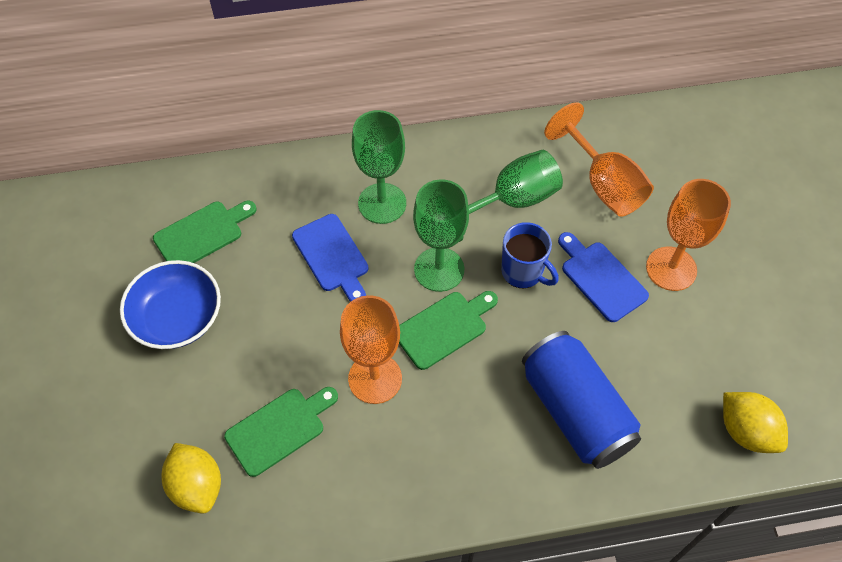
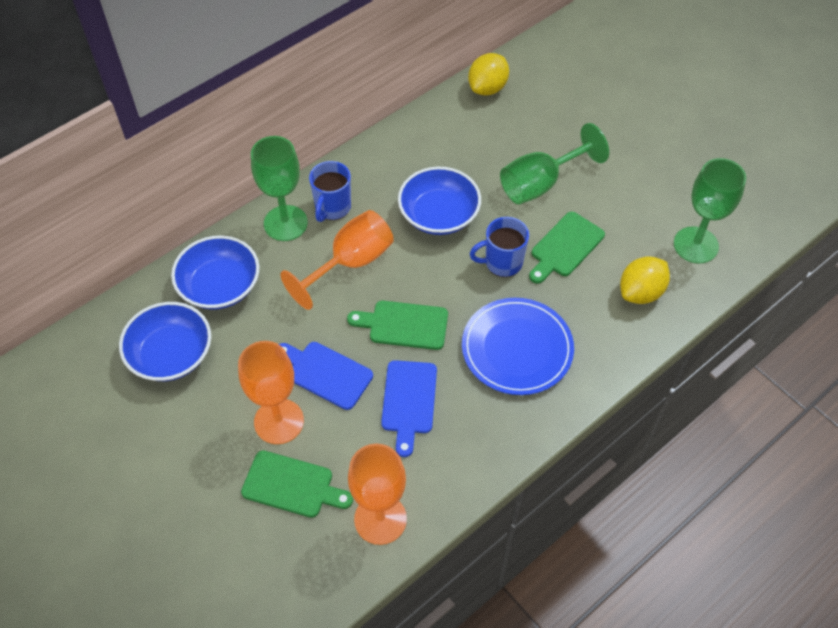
blue bowl: 1 -> 3
blue can: 1 -> 0
blue mug: 1 -> 2
blue plate: 0 -> 1

